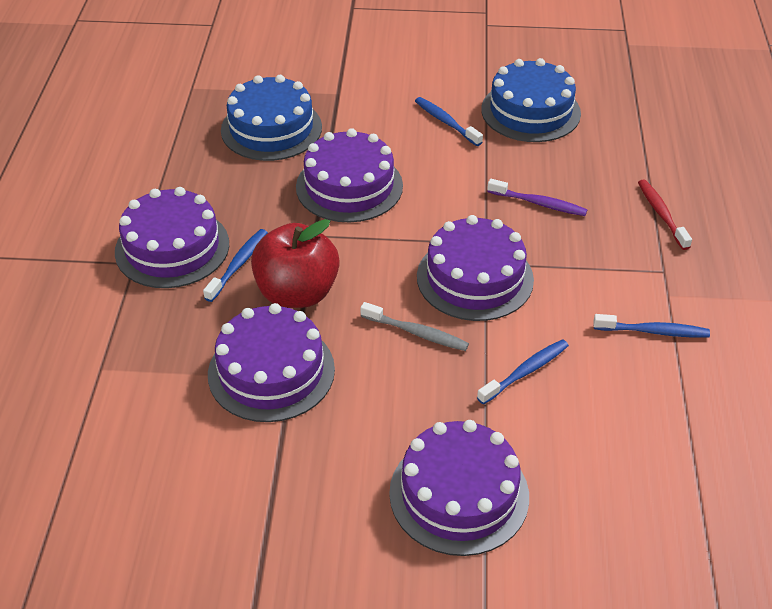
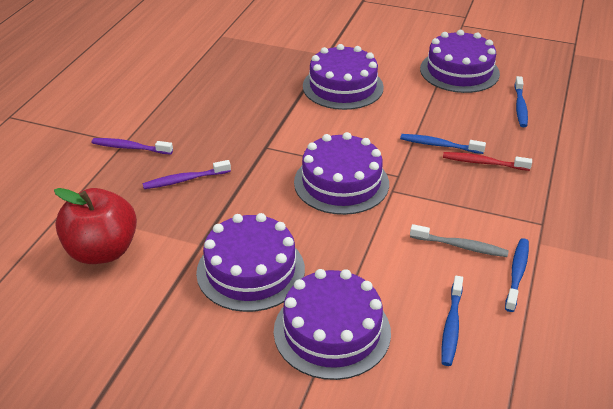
blue cake: 2 -> 0
purple toothbrush: 1 -> 2

